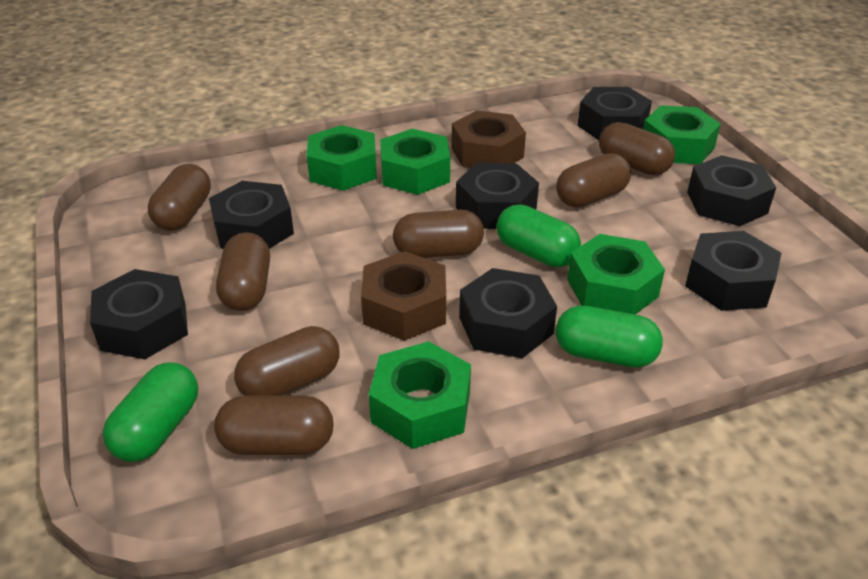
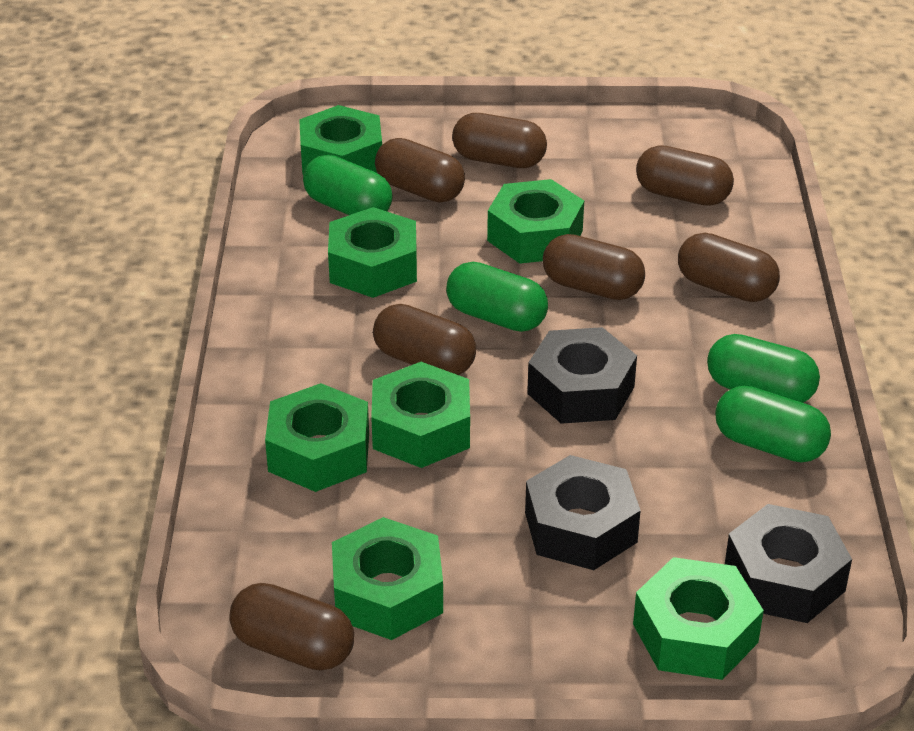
black nut: 7 -> 3
brown nut: 2 -> 0
green capsule: 3 -> 4
green nut: 5 -> 7

